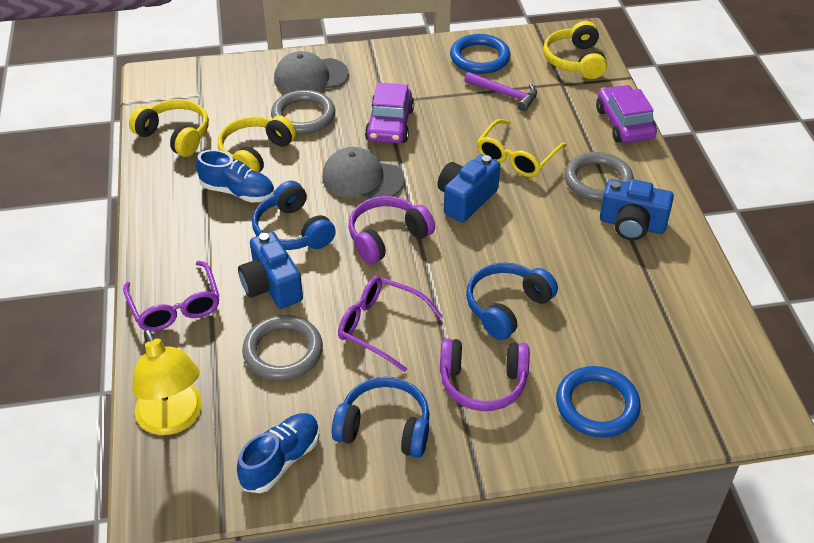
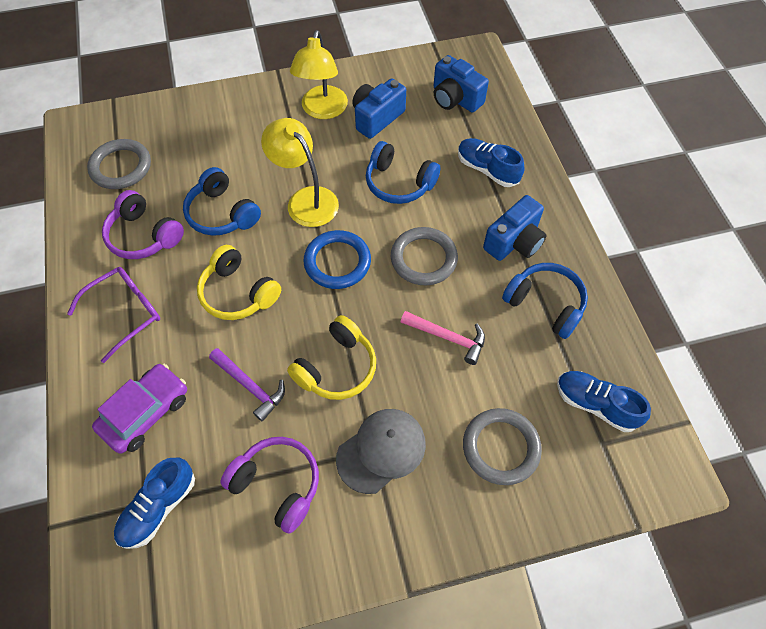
blue ring: 2 -> 1
blue shoe: 2 -> 3
grey cap: 2 -> 1
pink hammer: 0 -> 1
purple car: 2 -> 1
purple glasses: 2 -> 1
yellow glasses: 1 -> 0
yellow headphones: 3 -> 2
yellow lamp: 1 -> 2

